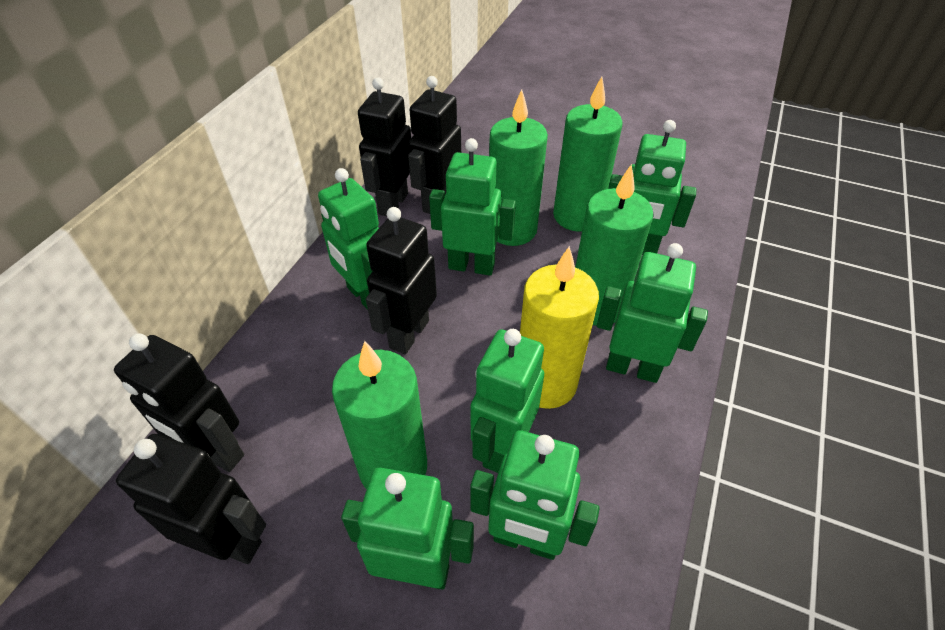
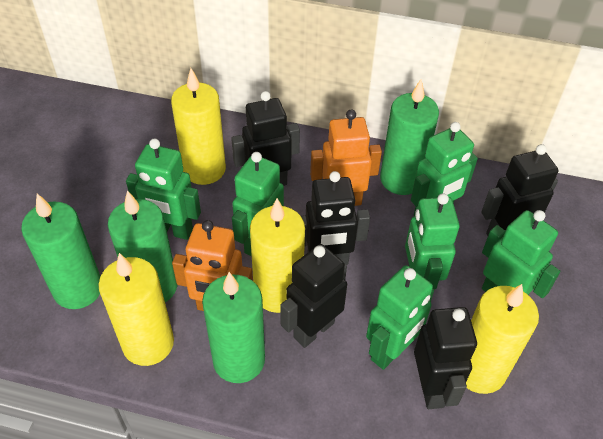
green robot: 7 -> 6
orange robot: 0 -> 2
yellow candle: 1 -> 4

